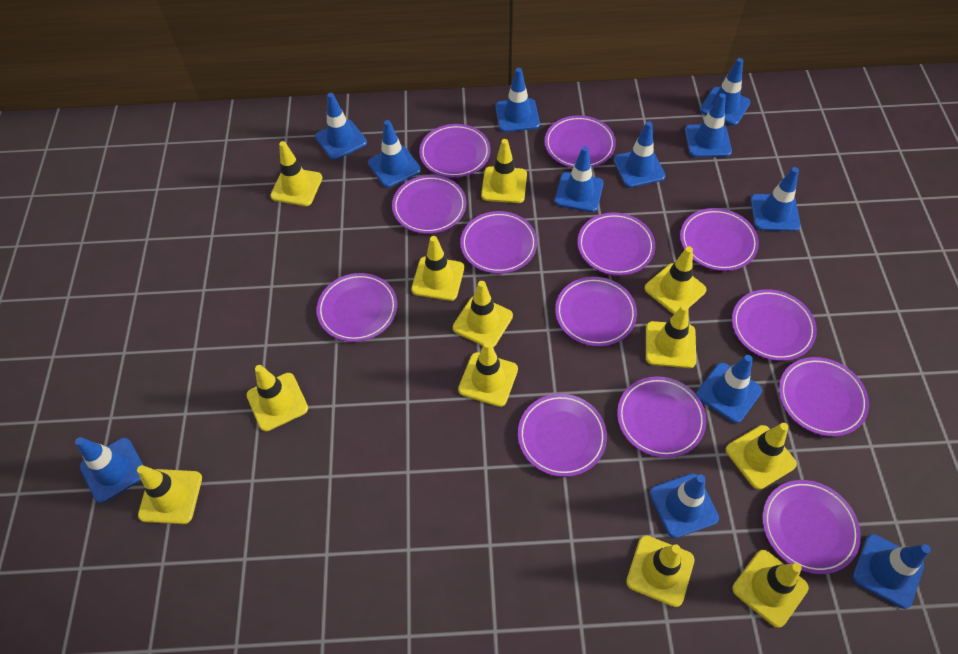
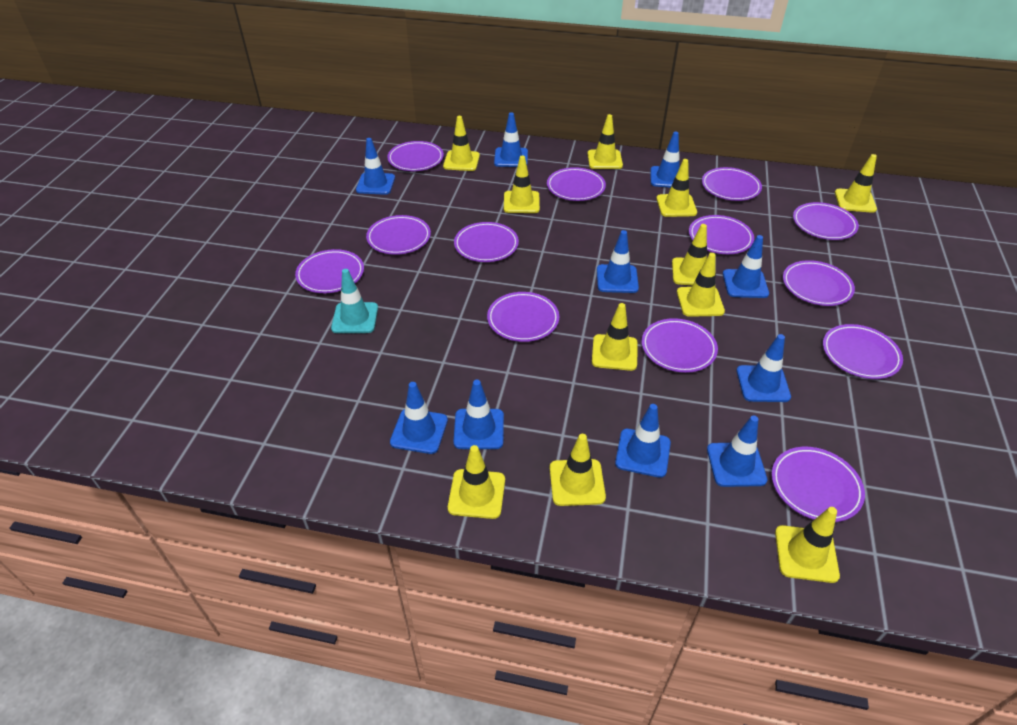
blue traffic cone: 12 -> 10
turquoise traffic cone: 0 -> 1
yellow traffic cone: 12 -> 11

